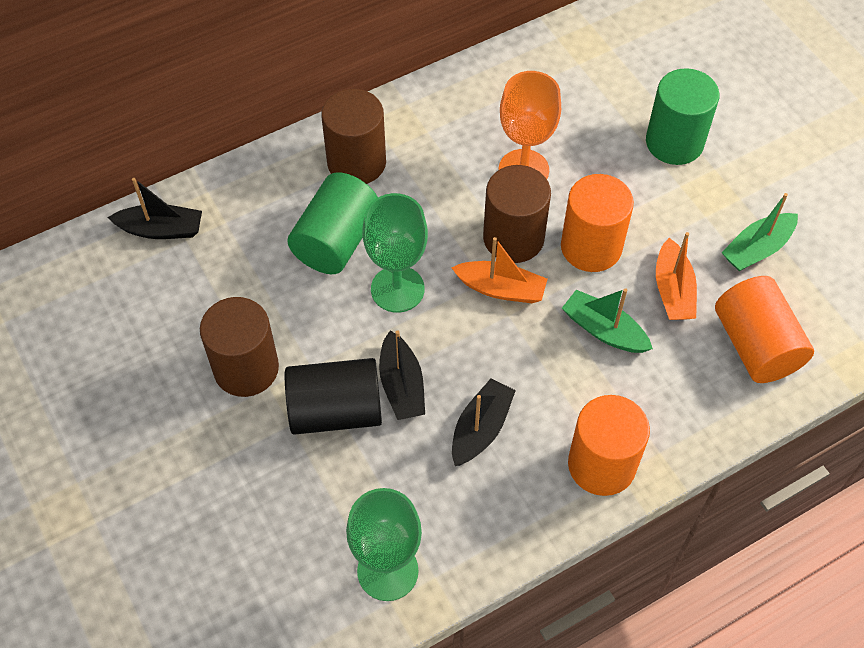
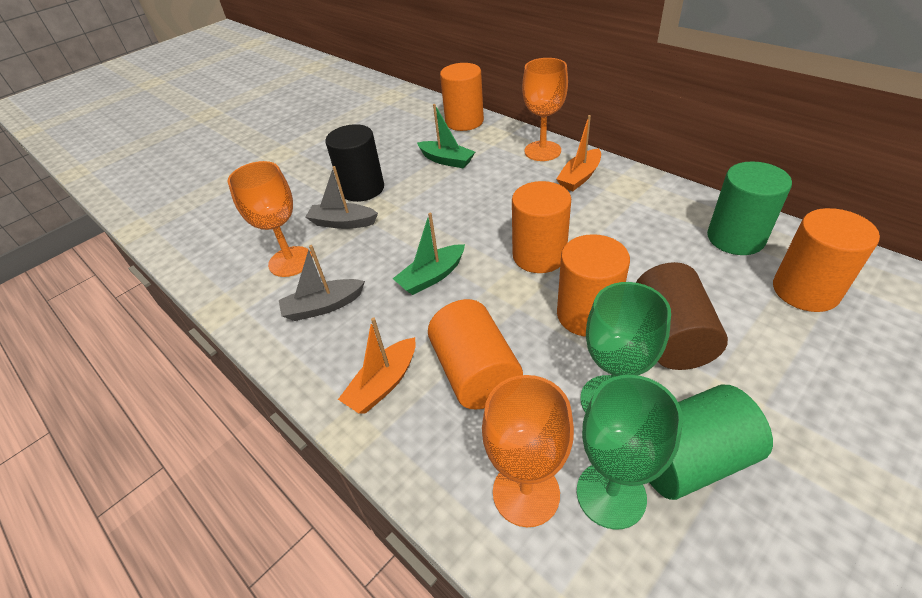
black boat: 3 -> 0
brown cylinder: 3 -> 1
grey boat: 0 -> 2
orange cylinder: 3 -> 5
orange goblet: 1 -> 3

